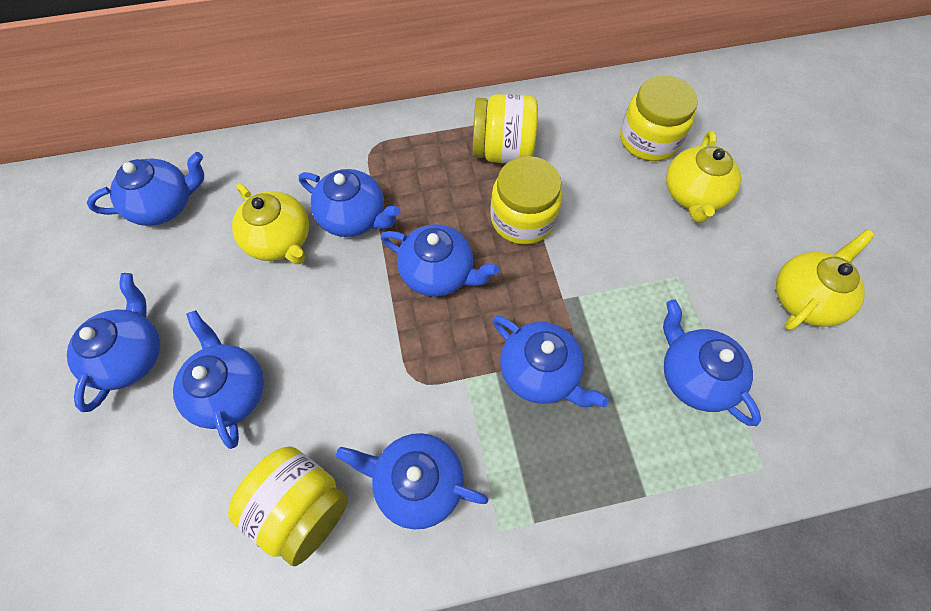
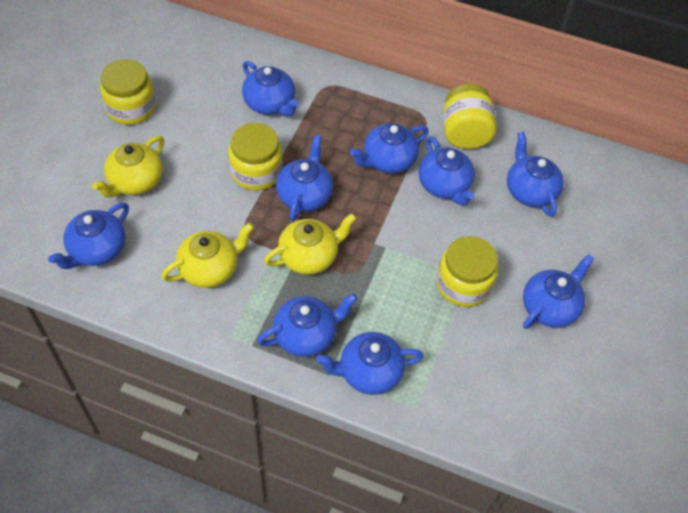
blue teapot: 8 -> 9

